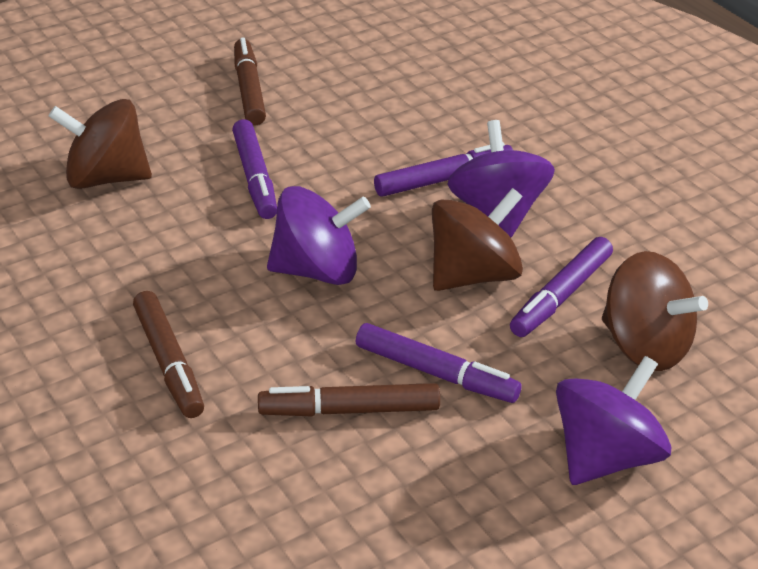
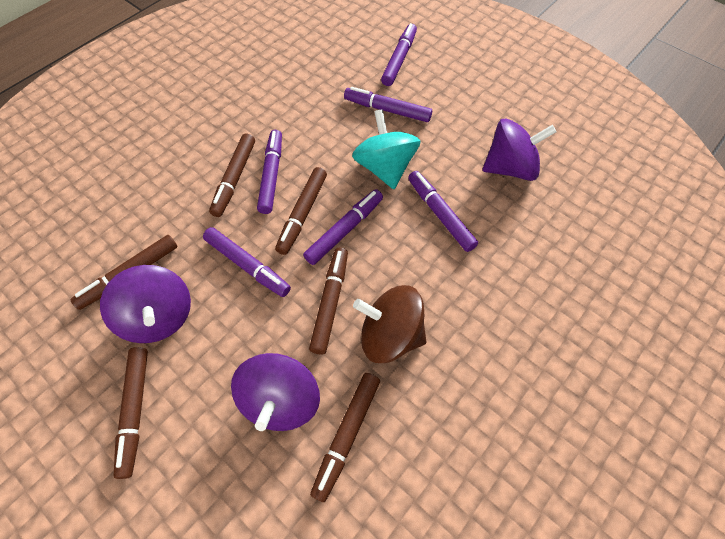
brown marker: 3 -> 6
brown spinning top: 3 -> 1
purple marker: 4 -> 6
turquoise spinning top: 0 -> 1

